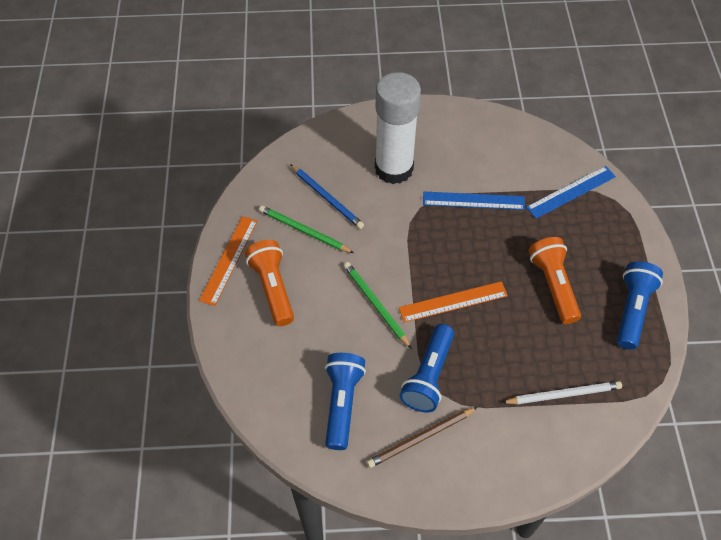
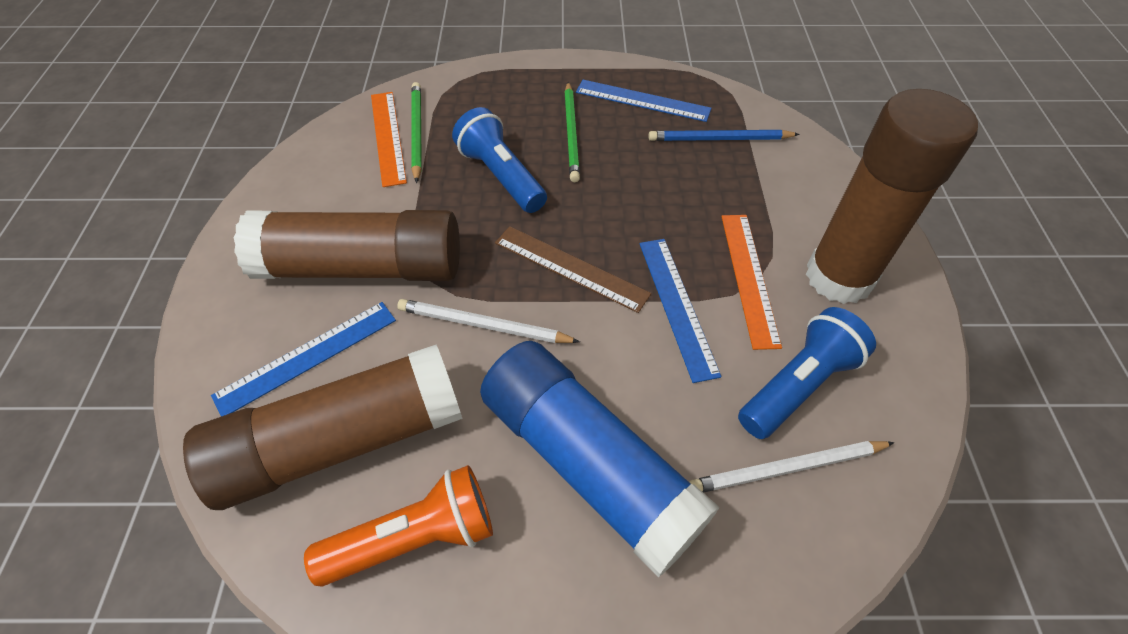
blue flashlight: 3 -> 2
blue glue stick: 0 -> 1
blue ruler: 2 -> 3
brown glue stick: 0 -> 3
brown pencil: 1 -> 0
brown ruler: 0 -> 1
orange flashlight: 2 -> 1
white glue stick: 1 -> 0
white pencil: 1 -> 2

